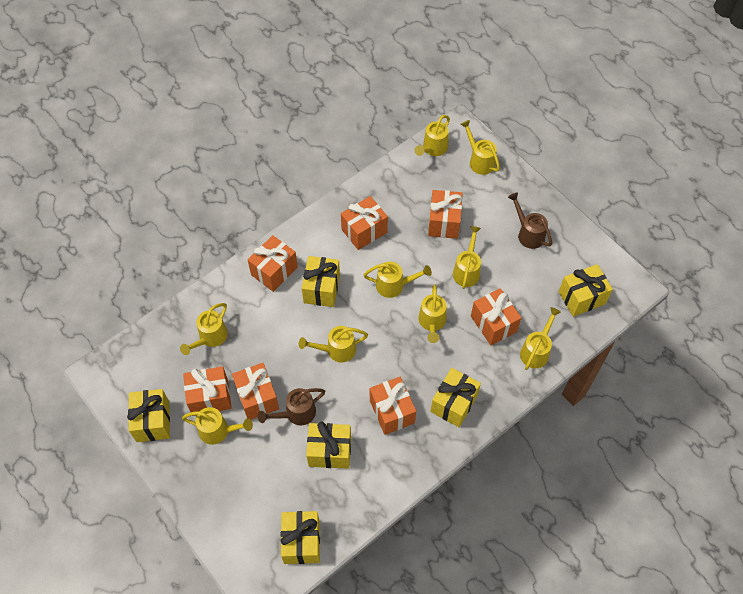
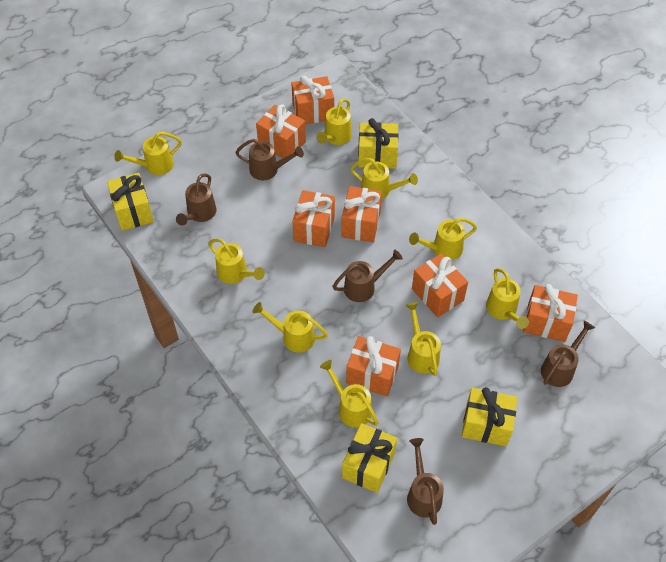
brown watering can: 2 -> 5
yellow gift: 6 -> 4

